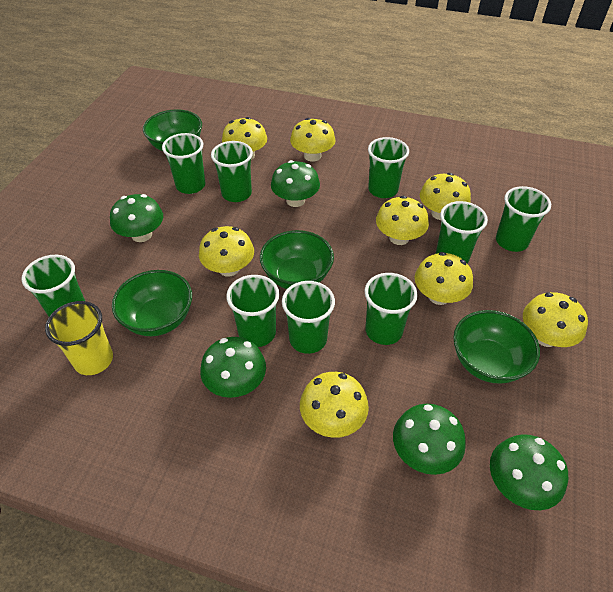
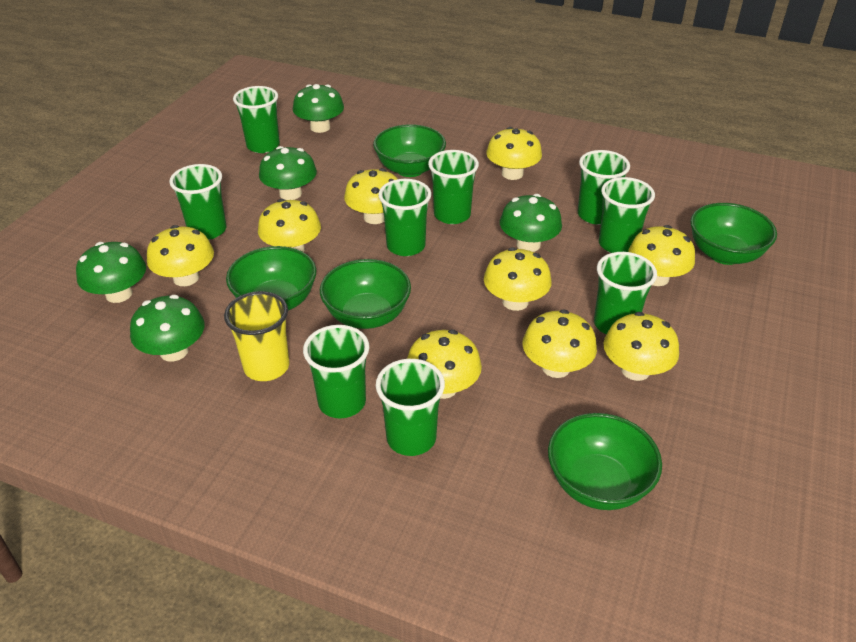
green bowl: 4 -> 5
yellow mushroom: 8 -> 9

